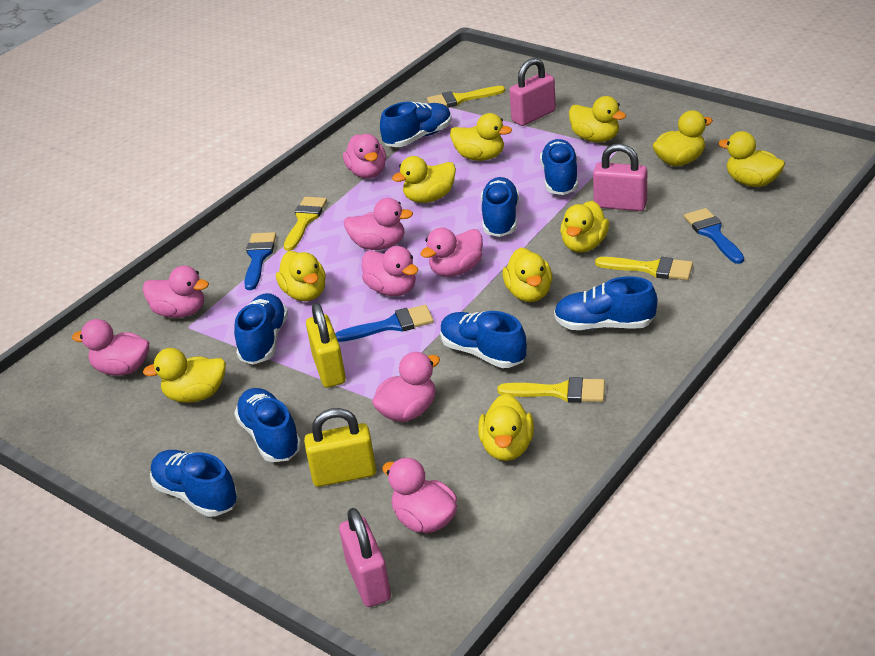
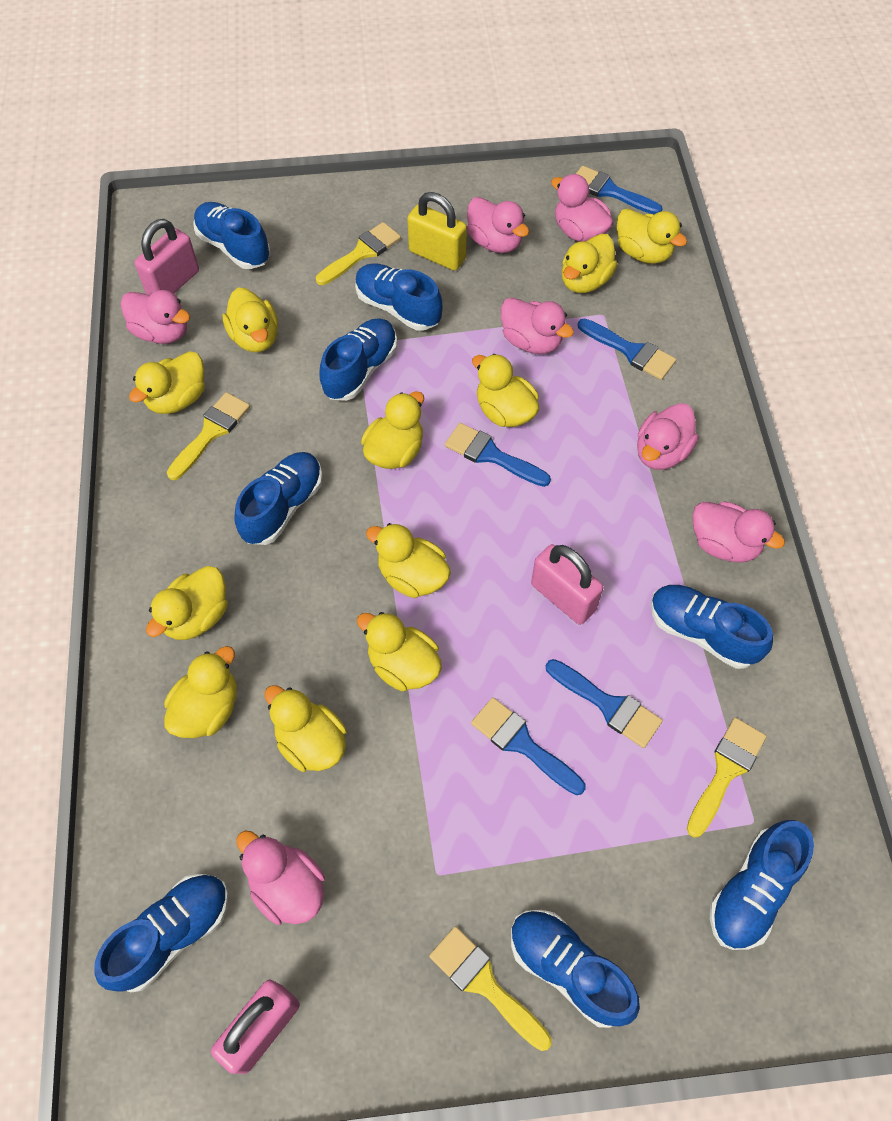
blue brush: 3 -> 5
pink duck: 8 -> 7
yellow duck: 10 -> 11
yellow padlock: 2 -> 1

